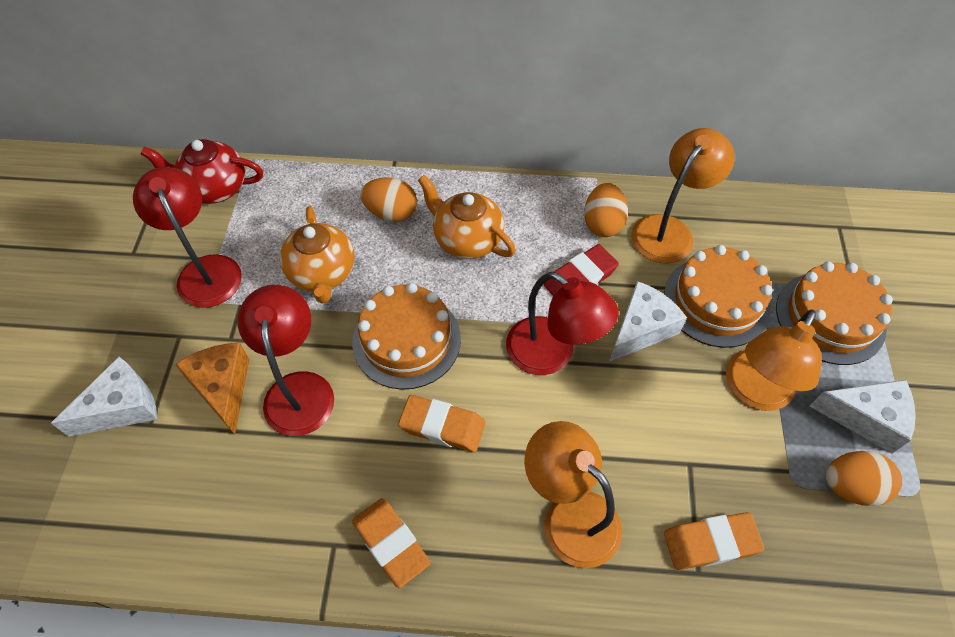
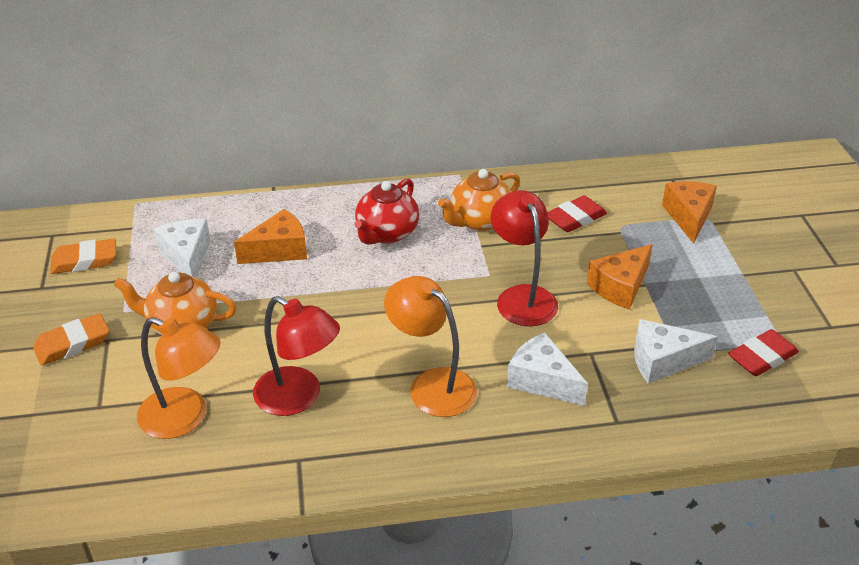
orange cake: 3 -> 0
orange cheese: 1 -> 3
orange egg: 3 -> 0
orange eraser: 3 -> 2
orange lamp: 3 -> 2
red eraser: 1 -> 2
red lamp: 3 -> 2

